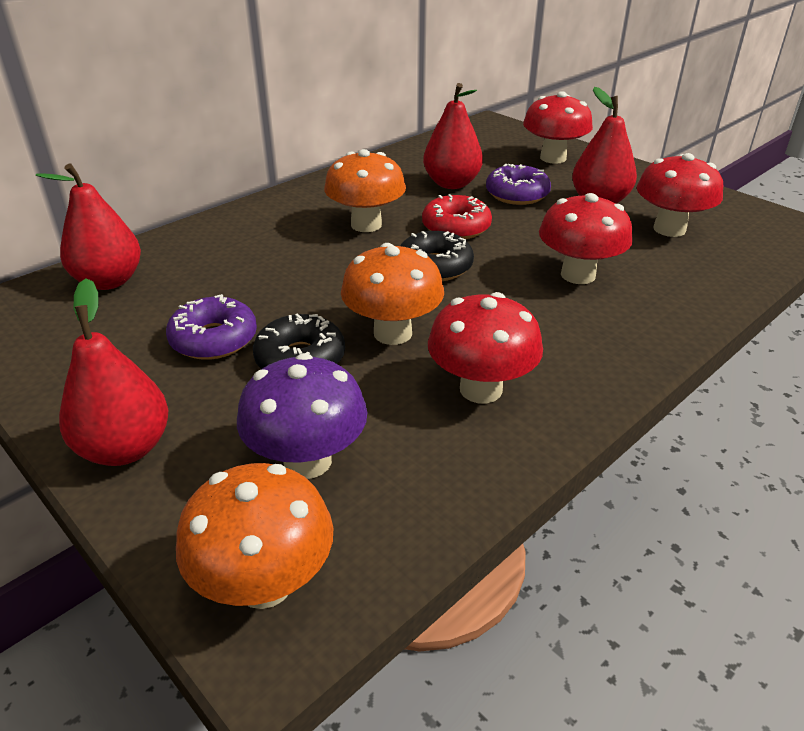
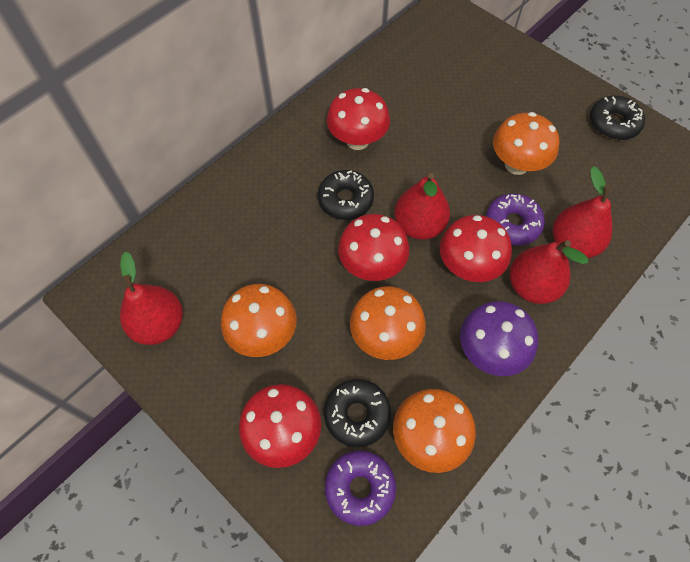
black donut: 2 -> 3
orange mushroom: 3 -> 4
red donut: 1 -> 0

